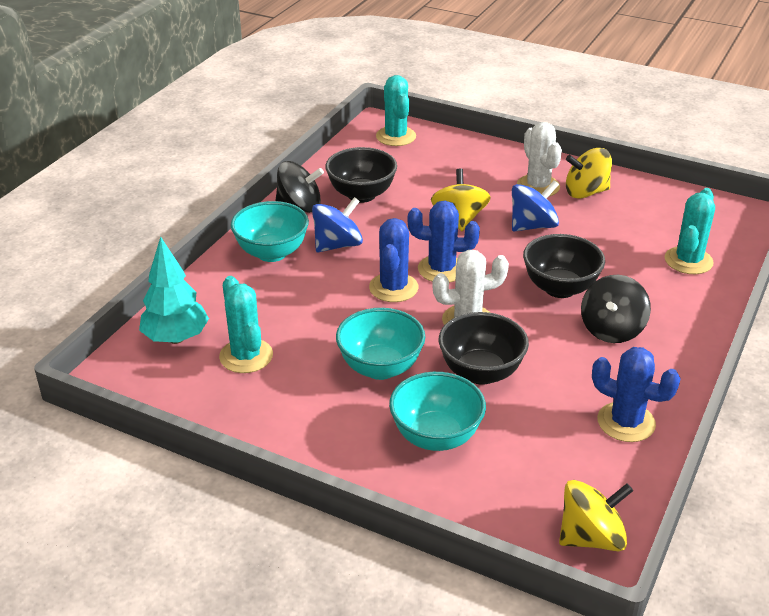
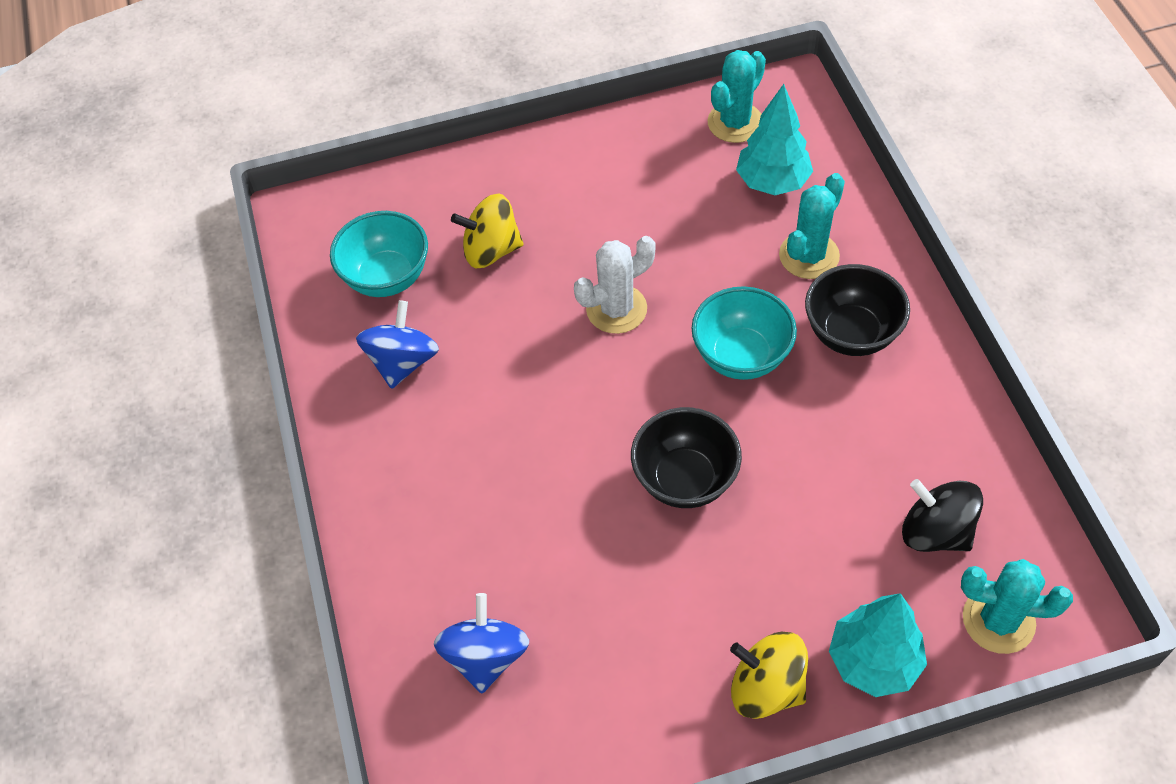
black bowl: 3 -> 2
black spinning top: 2 -> 1
blue cactus: 3 -> 0
turquoise bowl: 3 -> 2
turquoise tree: 1 -> 2
white cactus: 2 -> 1
yellow spinning top: 3 -> 2

